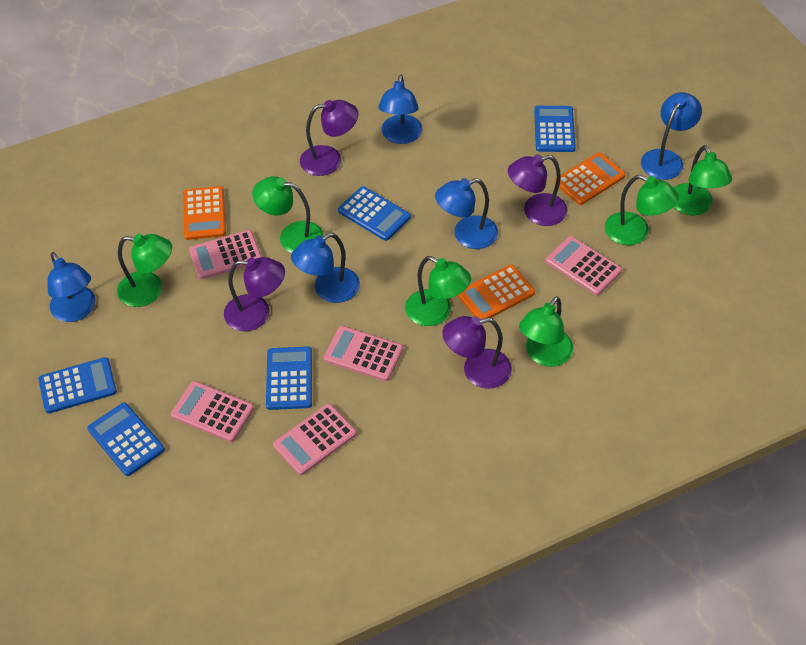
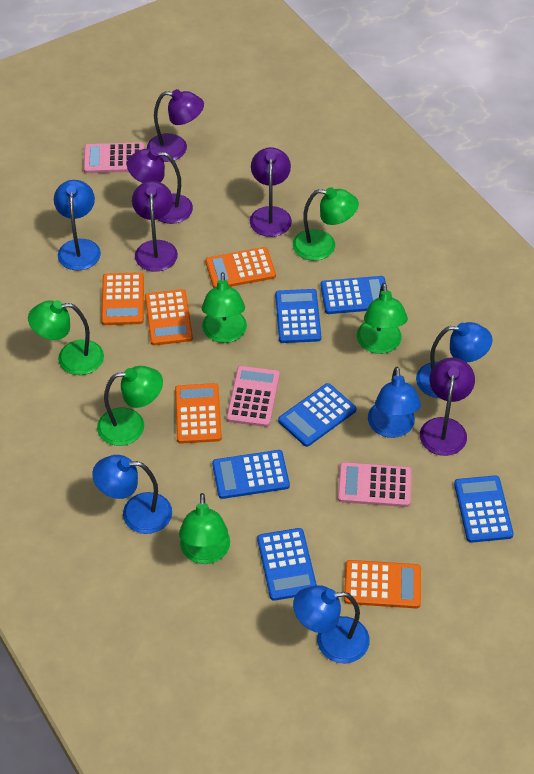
blue calculator: 5 -> 6
orange calculator: 3 -> 5
pink calculator: 5 -> 3
purple lamp: 4 -> 5

